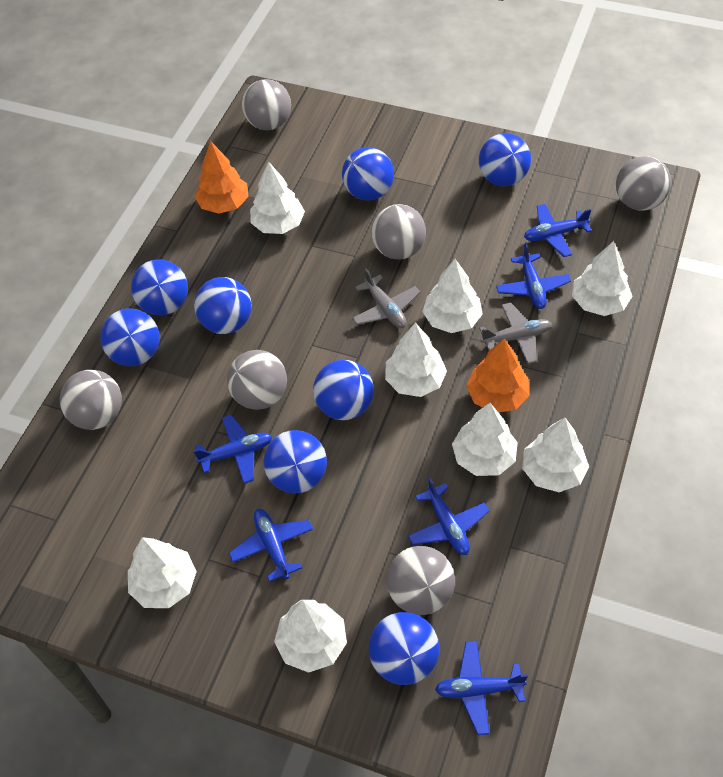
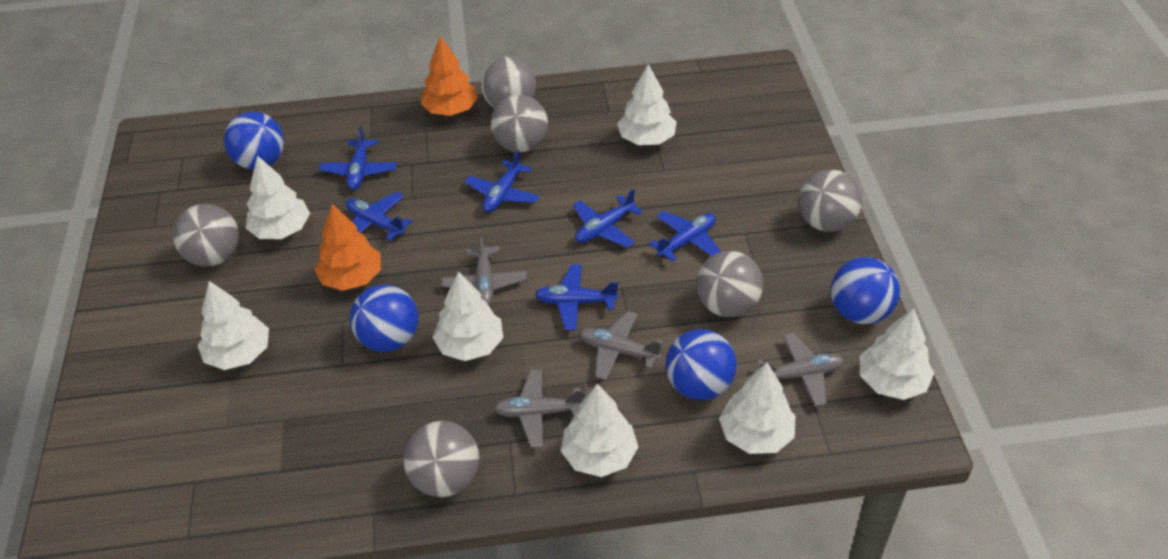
blue ball: 8 -> 4
grey plane: 2 -> 4
white tree: 8 -> 7

